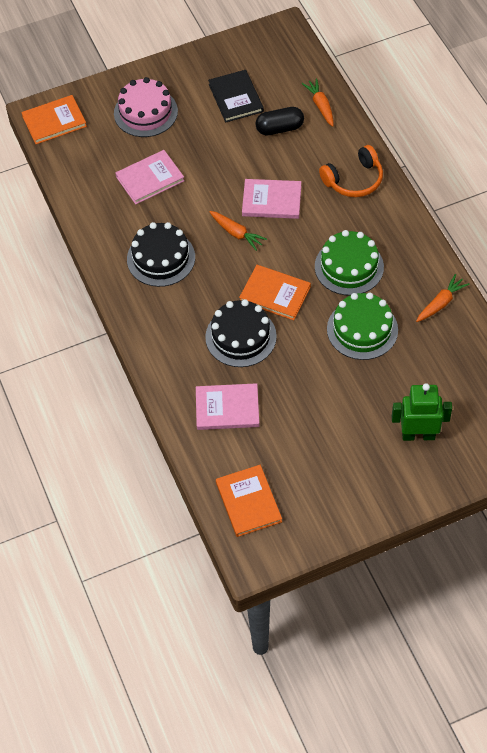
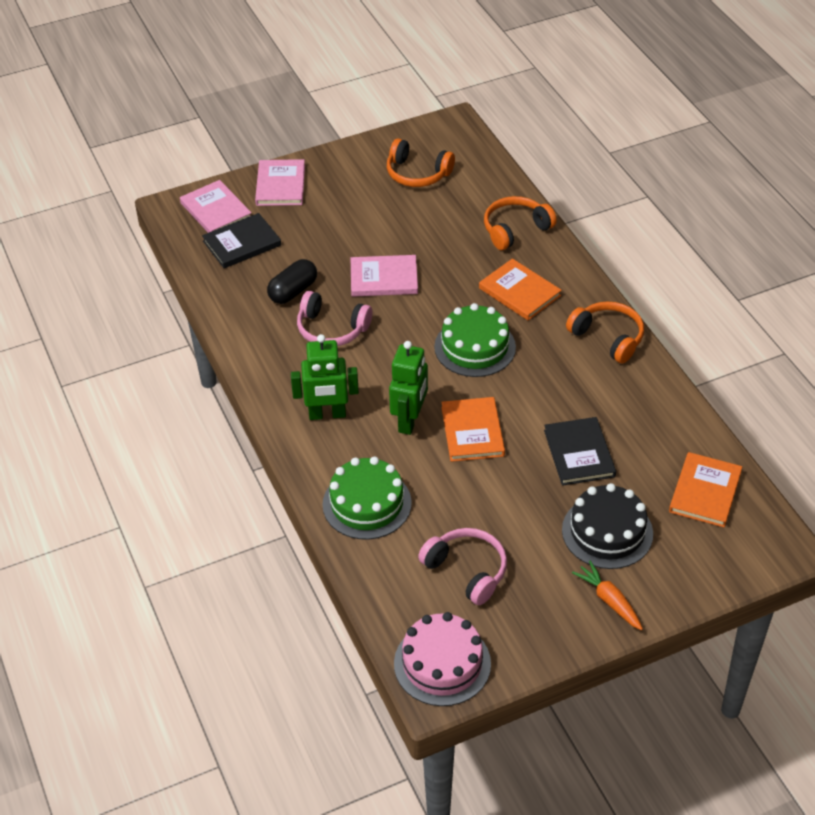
black book: 1 -> 2
black cake: 2 -> 1
green robot: 1 -> 2
orange carrot: 3 -> 1
orange headphones: 1 -> 3
pink headphones: 0 -> 2

